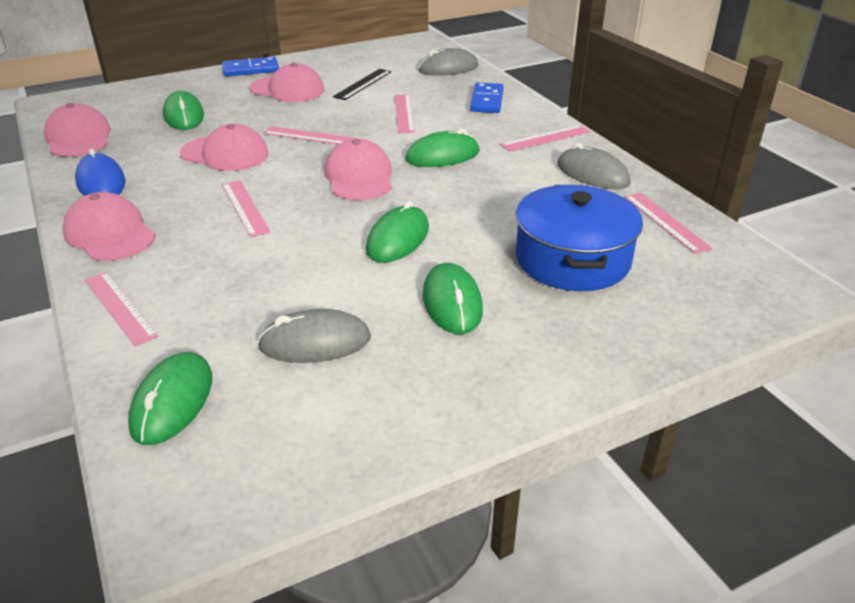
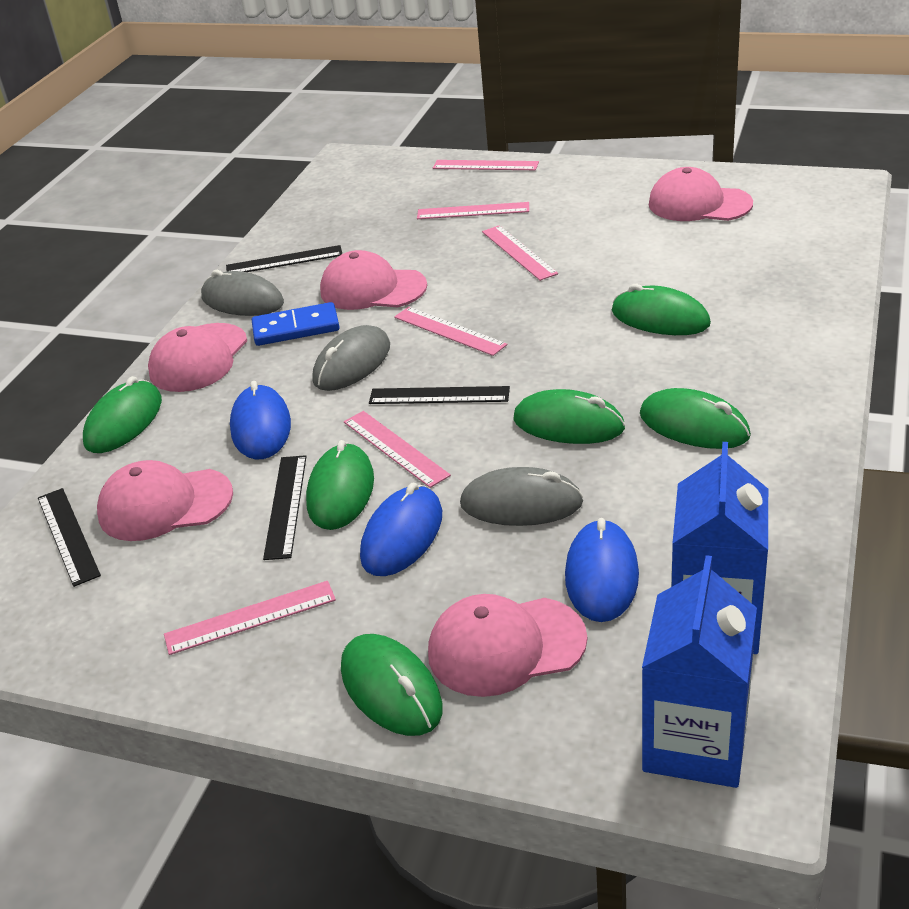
black ruler: 1 -> 4
blue carton: 0 -> 2
blue domino: 2 -> 1
blue mouse: 1 -> 3
blue pot: 1 -> 0
green mouse: 5 -> 6

